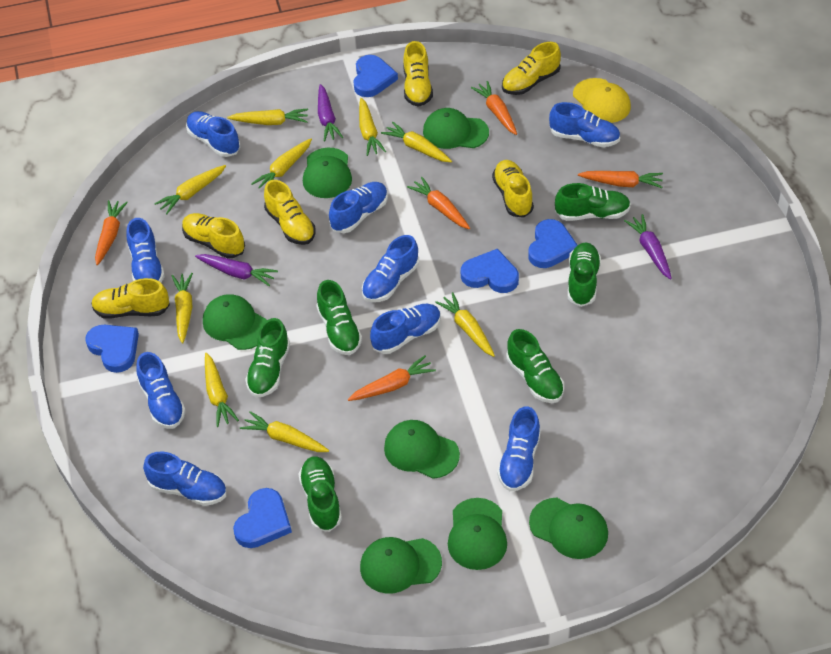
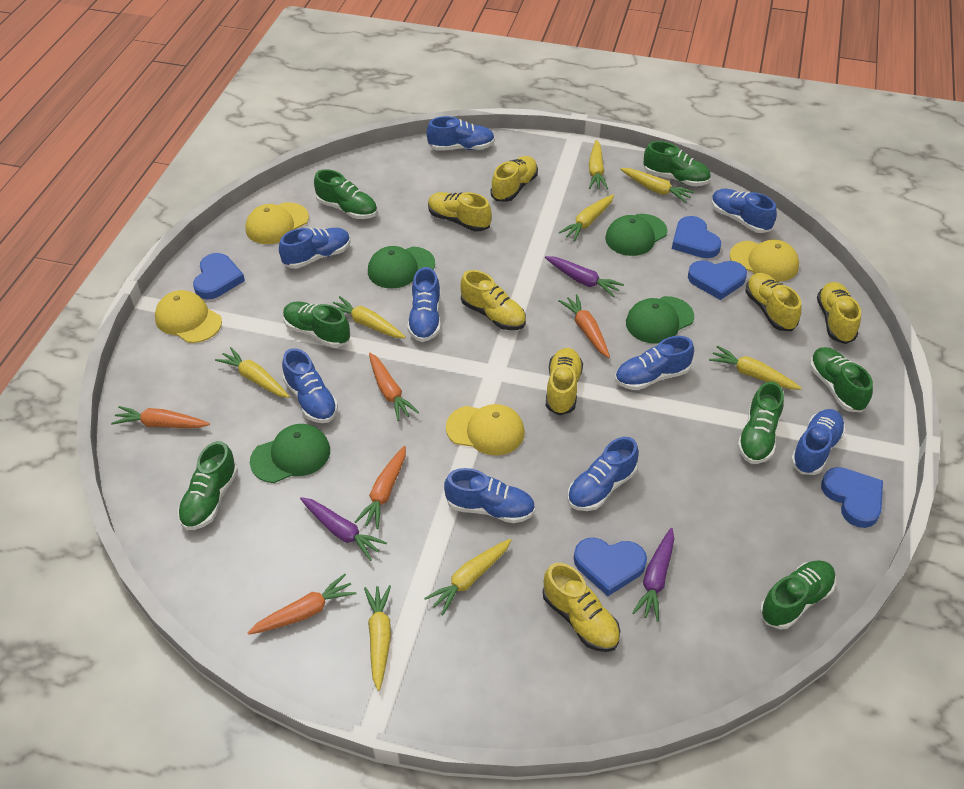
green cap: 7 -> 4
green shoe: 6 -> 7
yellow cap: 1 -> 4
yellow carrot: 9 -> 8
yellow shoe: 6 -> 7

